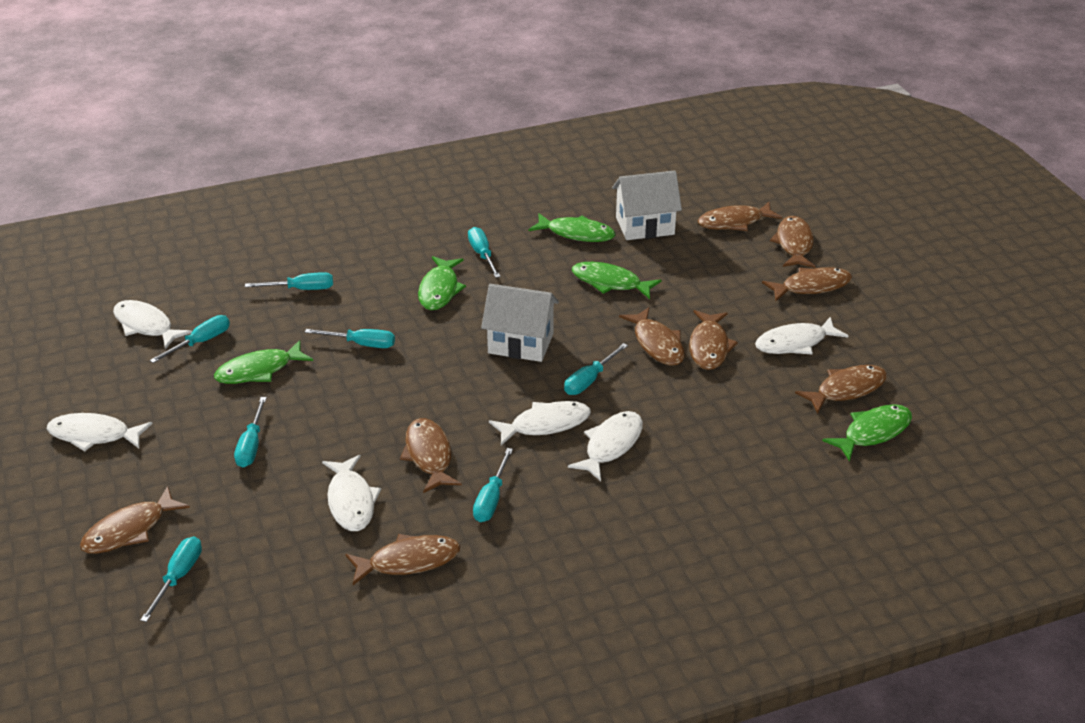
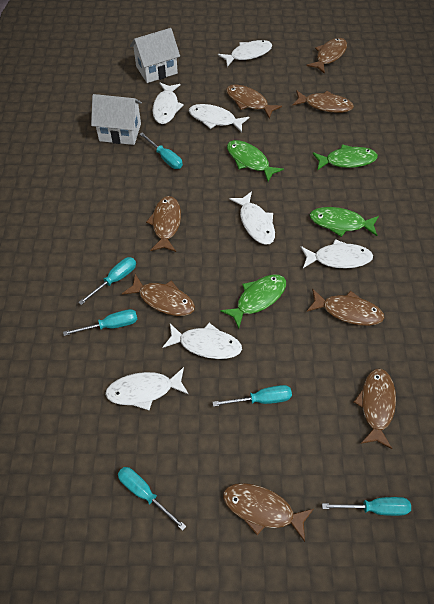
brown fish: 9 -> 8
green fish: 5 -> 4
turquoise screwdriver: 8 -> 6
white fish: 6 -> 7

